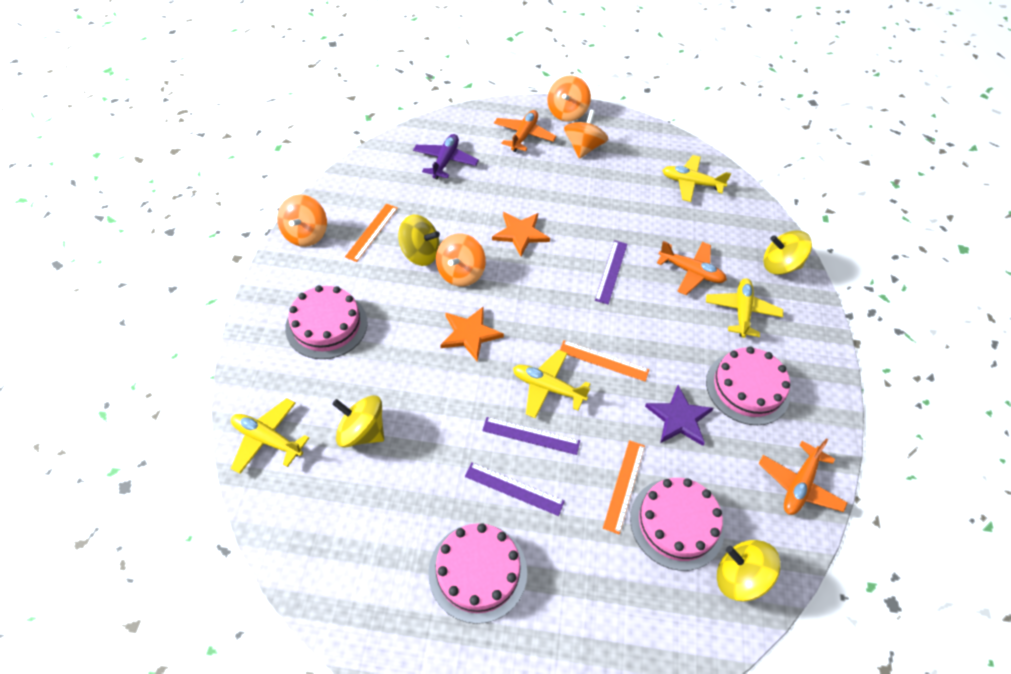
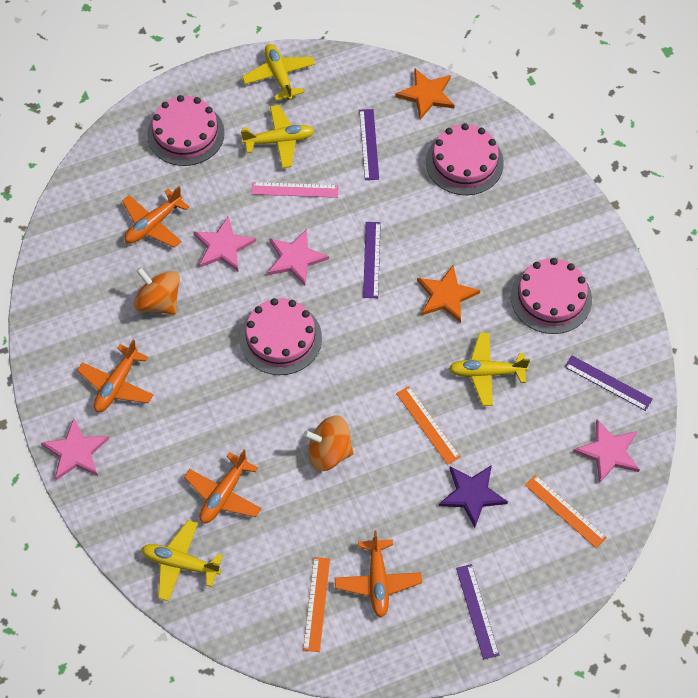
orange plane: 3 -> 4
orange spinning top: 4 -> 2
pink ruler: 0 -> 1
pink star: 0 -> 4
purple plane: 1 -> 0
purple ruler: 3 -> 4
yellow spinning top: 4 -> 0

